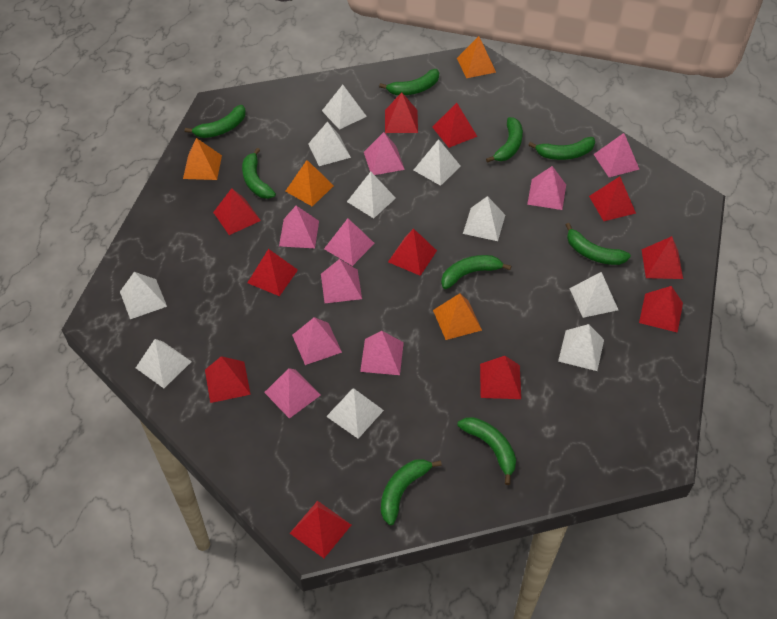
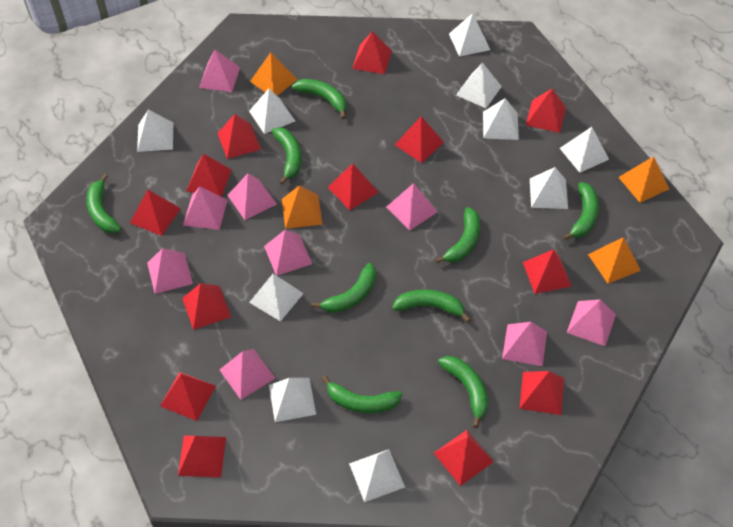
red pyramid: 11 -> 13

